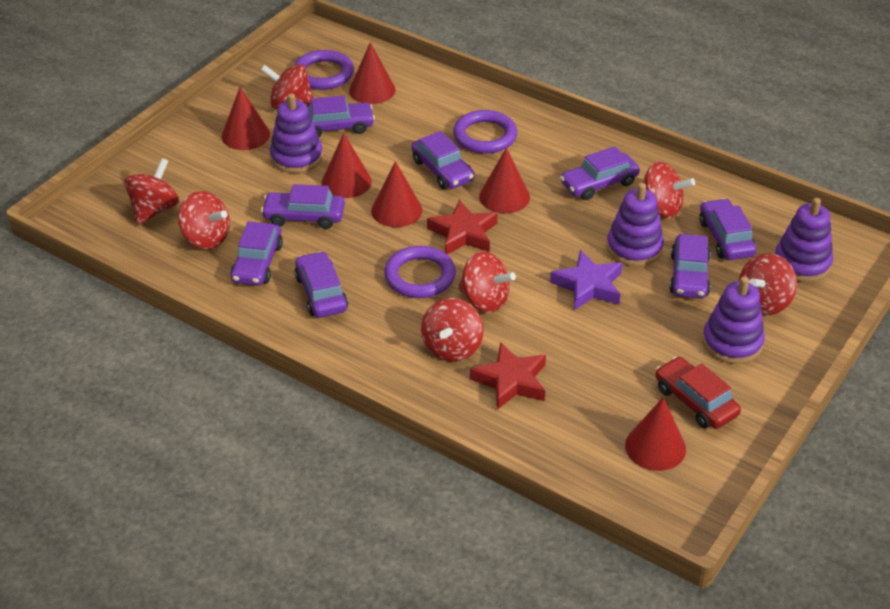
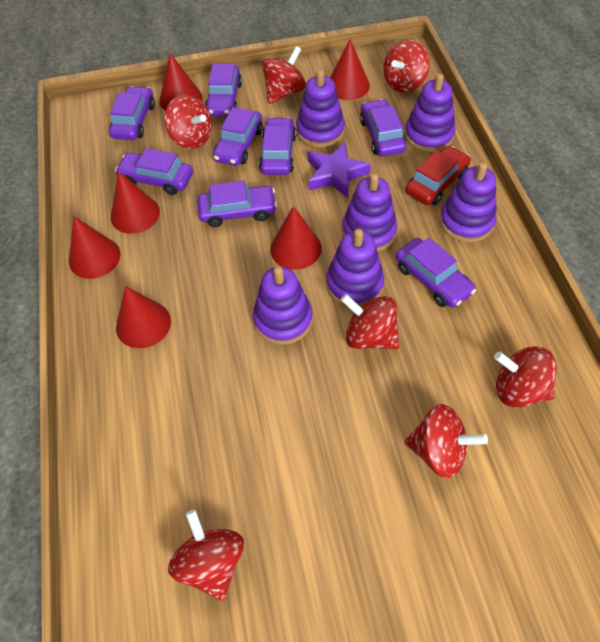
purple ring: 3 -> 0
purple stacking toy: 4 -> 6
red star: 2 -> 0

